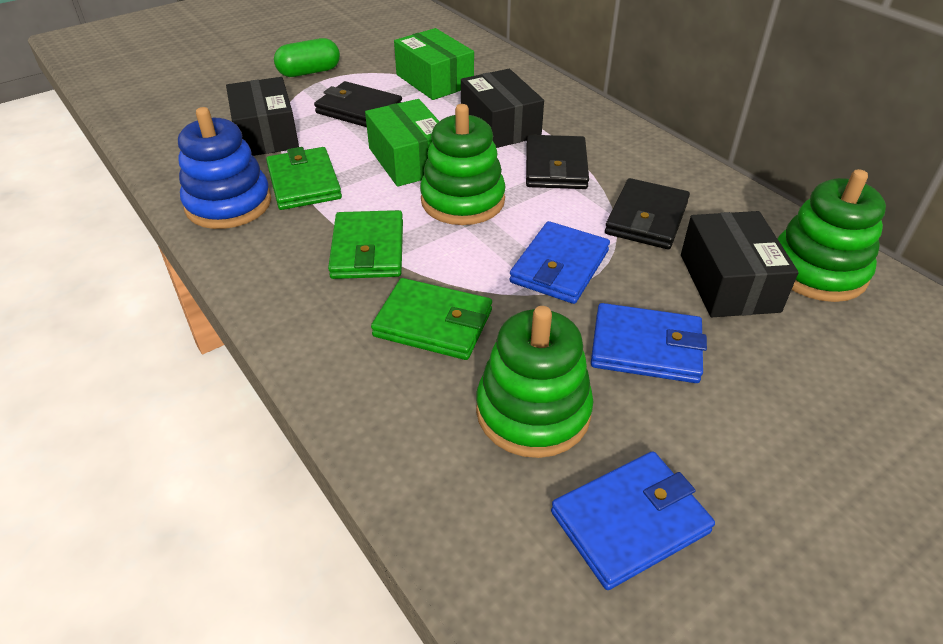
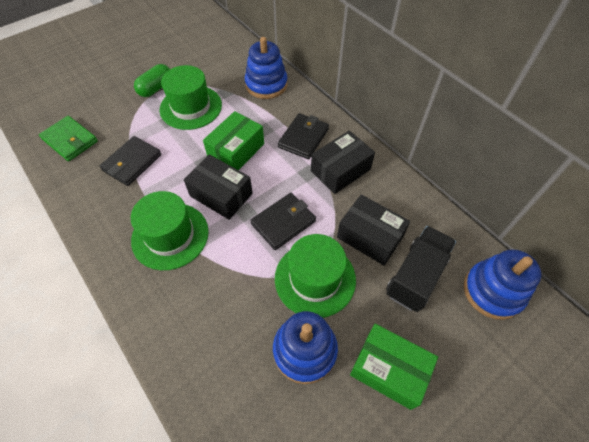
black truck: 0 -> 1
blue stacking toy: 1 -> 3
blue wallet: 3 -> 0
green hat: 0 -> 3
green stacking toy: 3 -> 0
green wallet: 3 -> 1

